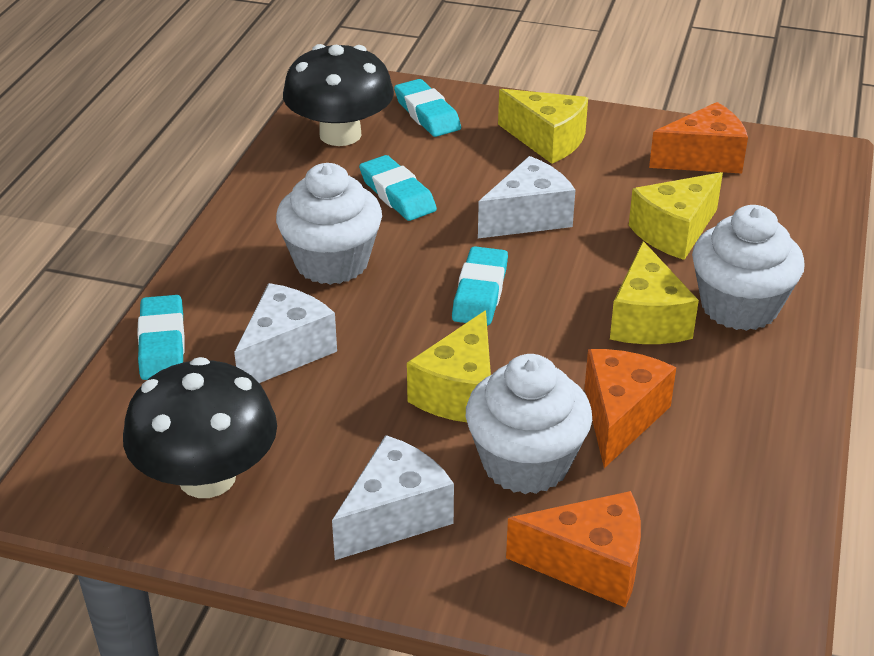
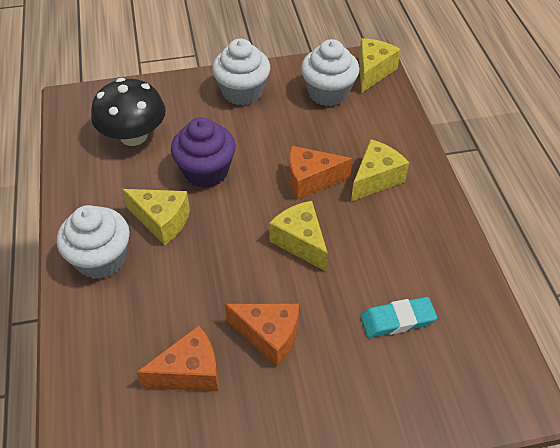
black mushroom: 2 -> 1
purple cupcake: 0 -> 1
turquoise eraser: 4 -> 1
white cheese: 3 -> 0

